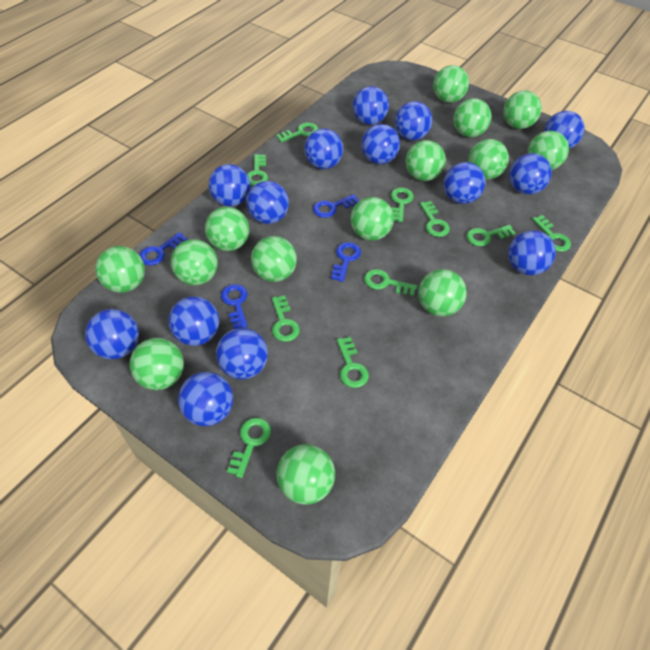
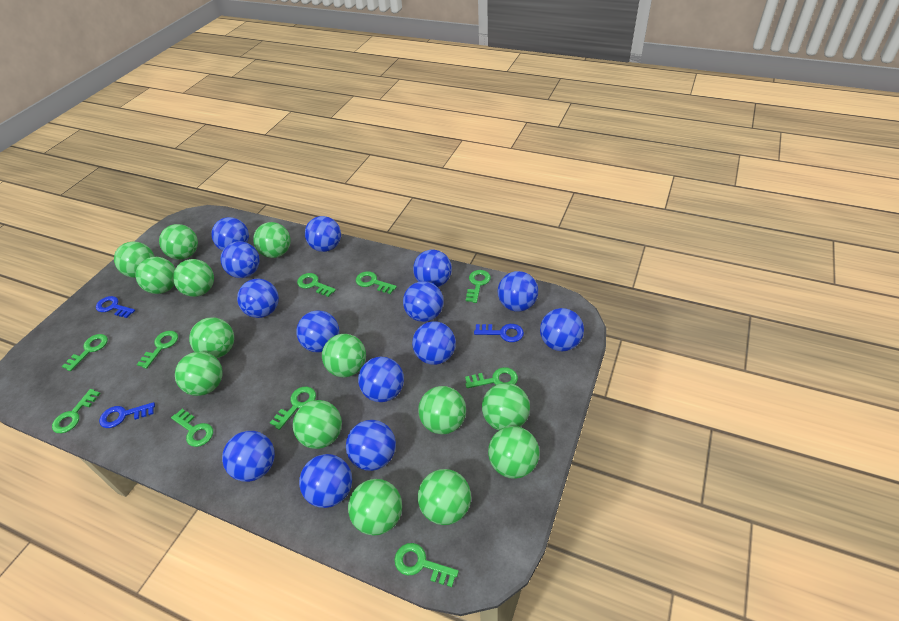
blue key: 4 -> 3

